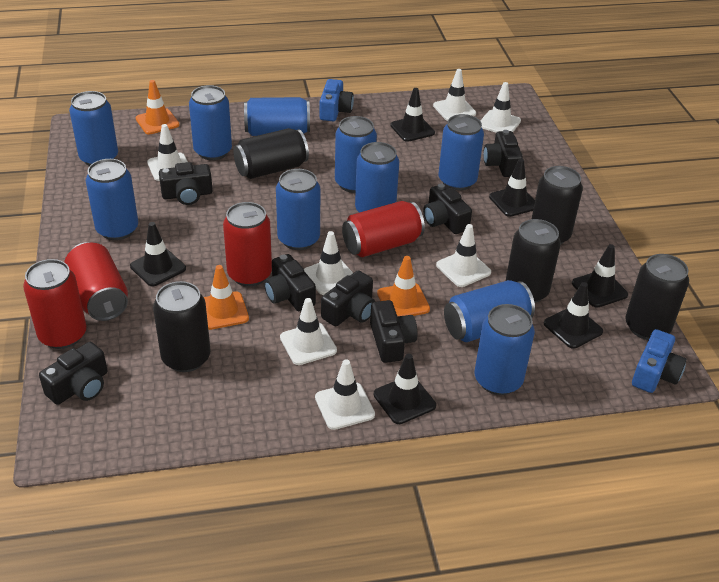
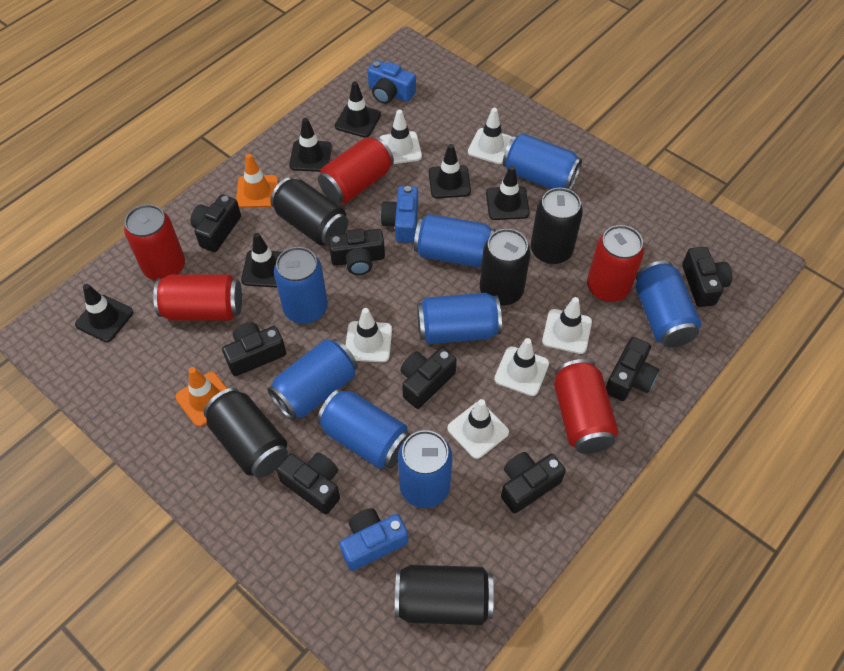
black camera: 7 -> 8
blue camera: 2 -> 3
blue can: 10 -> 8
orange traffic cone: 3 -> 2
red can: 4 -> 5
white traffic cone: 7 -> 6

